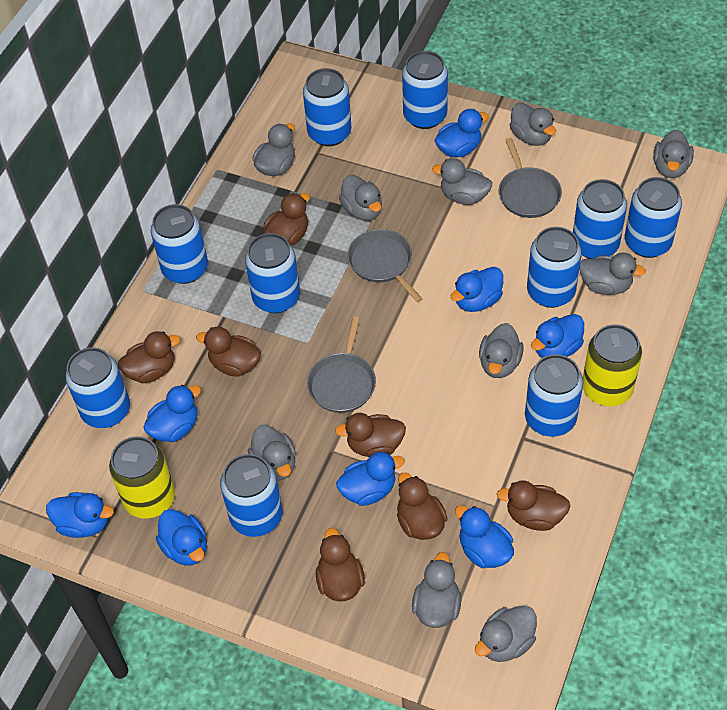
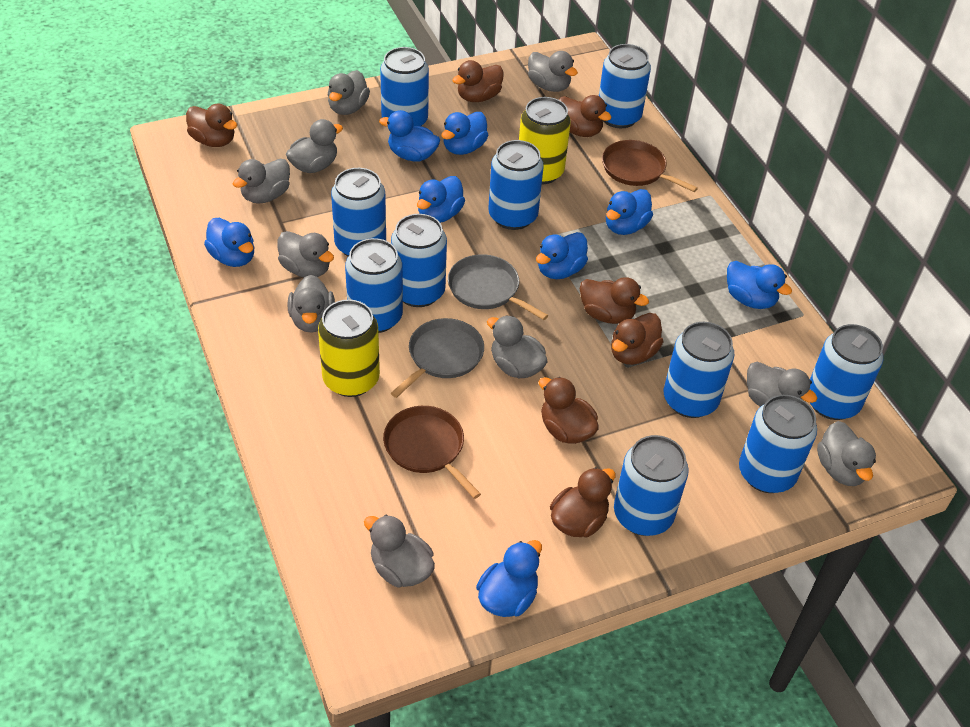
brown pan: 0 -> 2
grey pan: 3 -> 2

